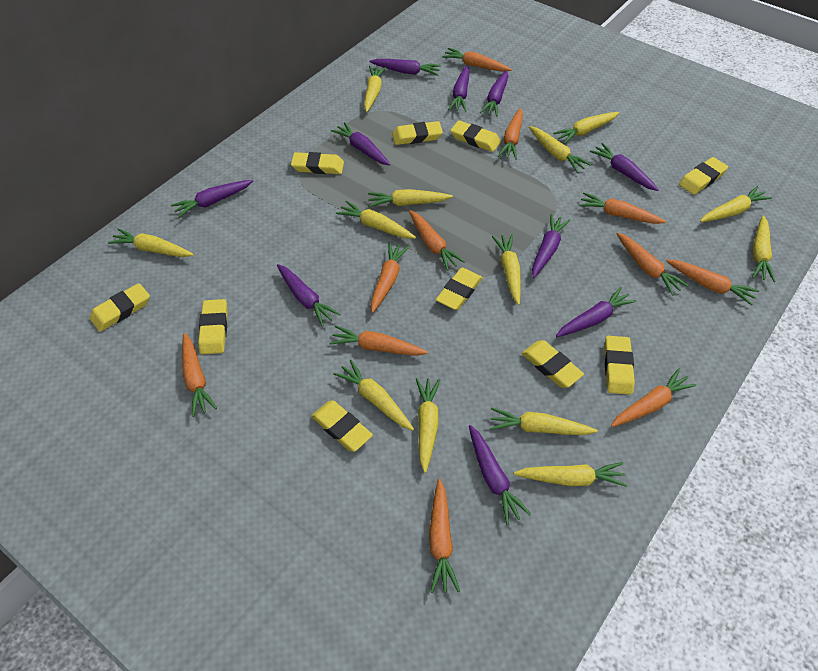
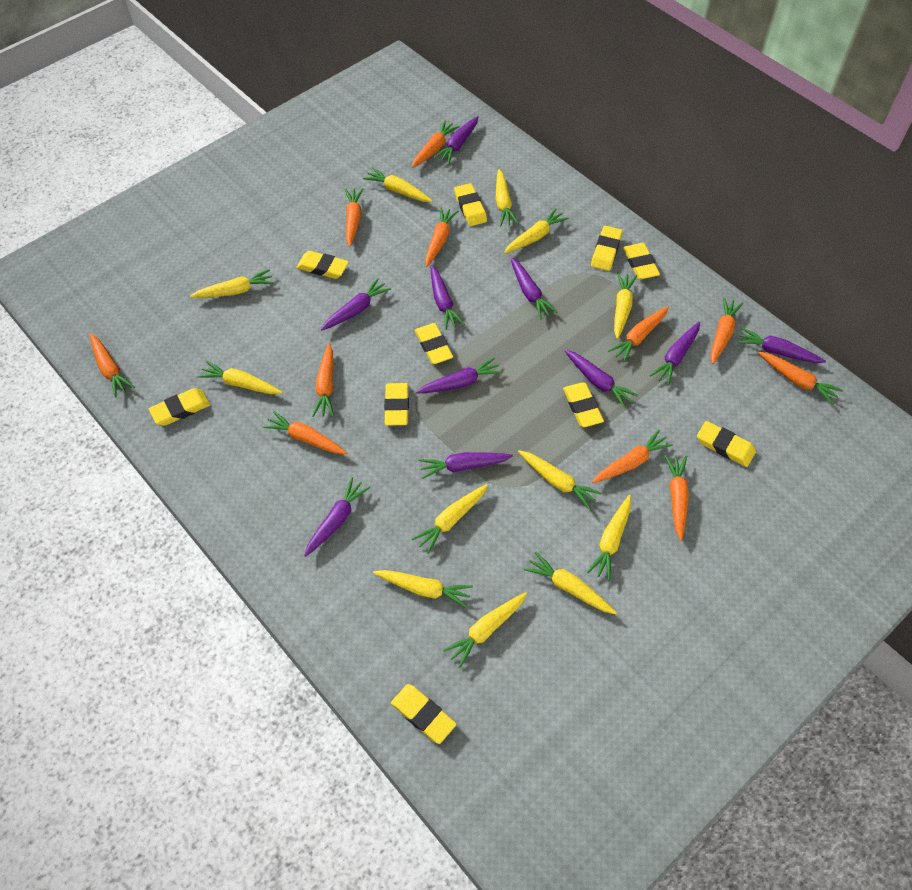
yellow carrot: 13 -> 12

